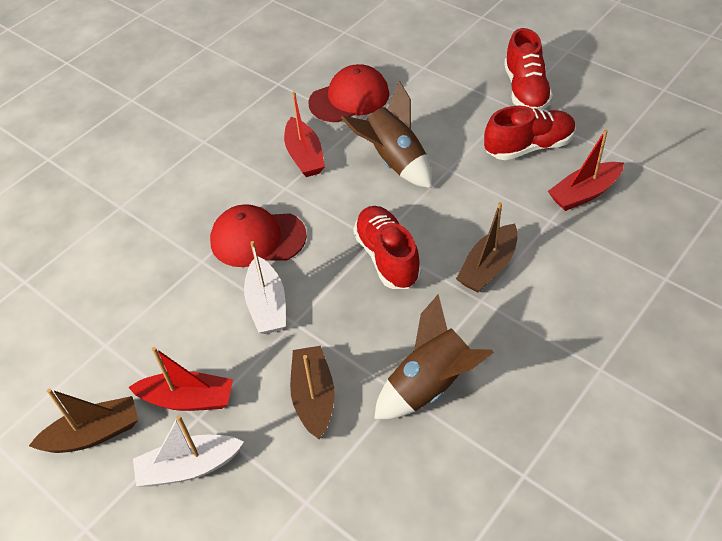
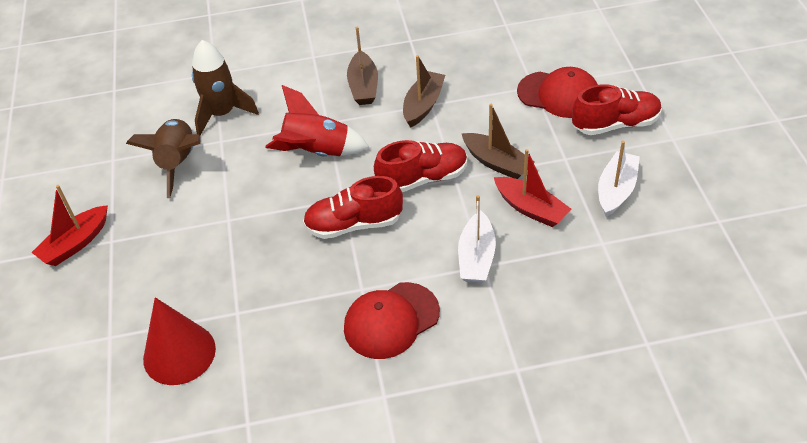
red boat: 3 -> 2
red cone: 0 -> 1
red rocket: 0 -> 1

